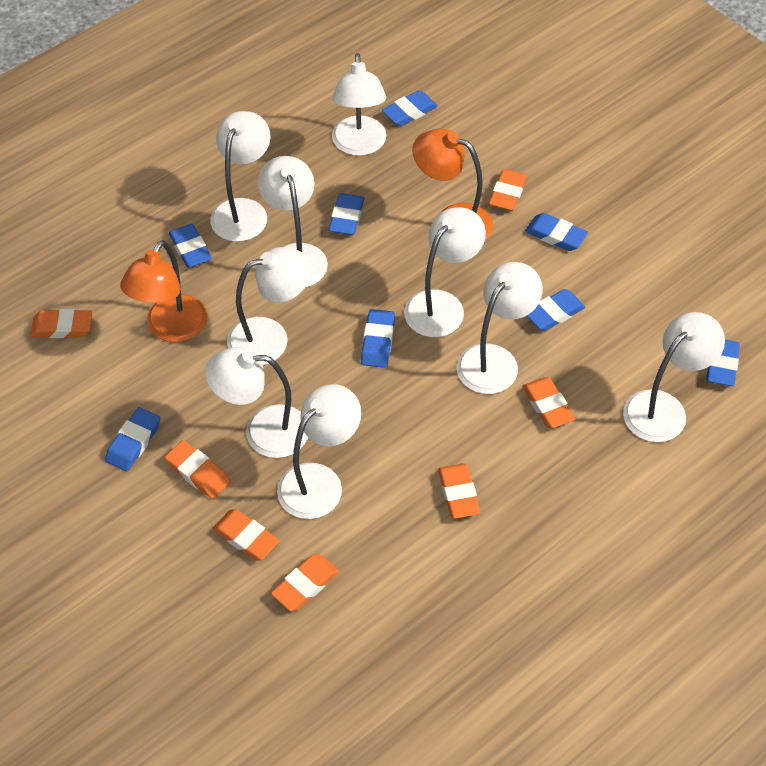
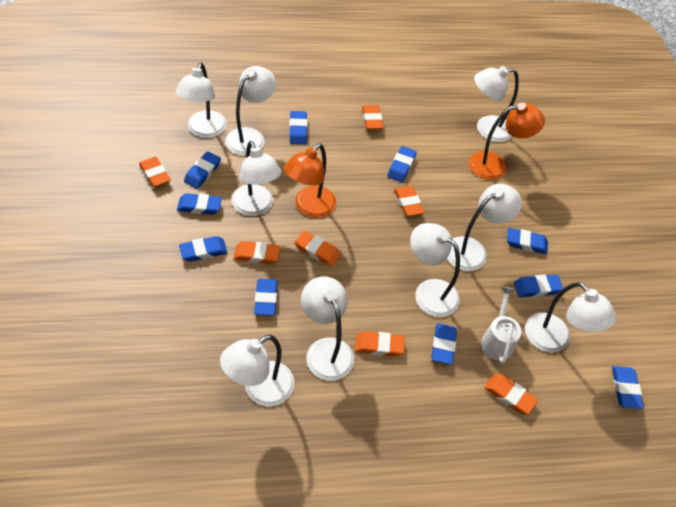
blue eraser: 8 -> 10
white watering can: 0 -> 1

